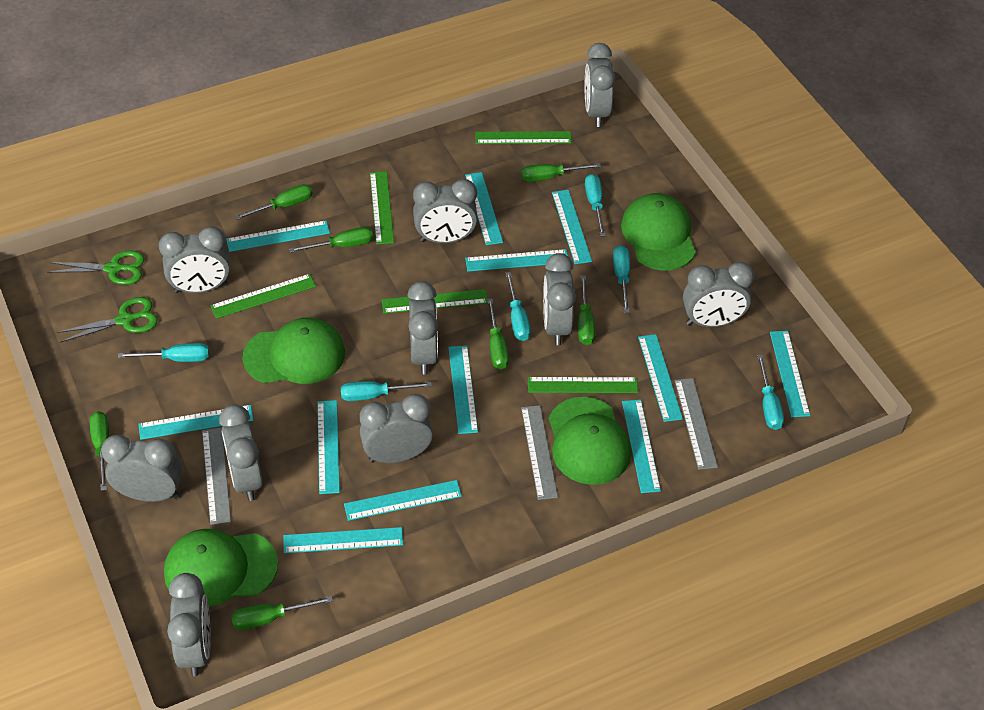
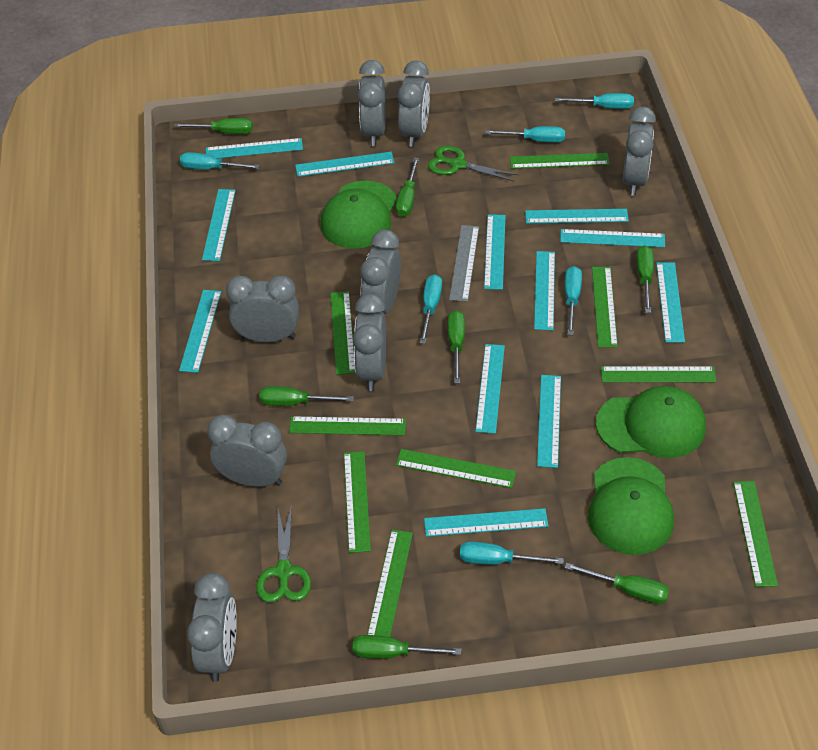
green cap: 4 -> 3
green ruler: 5 -> 9
grey clock: 10 -> 8
grey ruler: 3 -> 1

